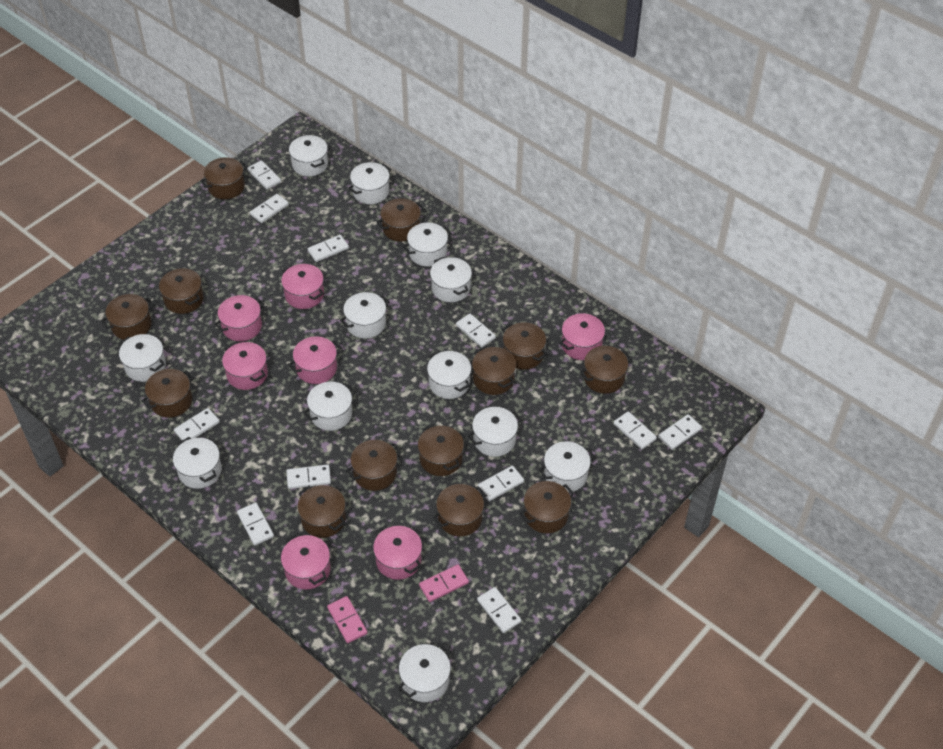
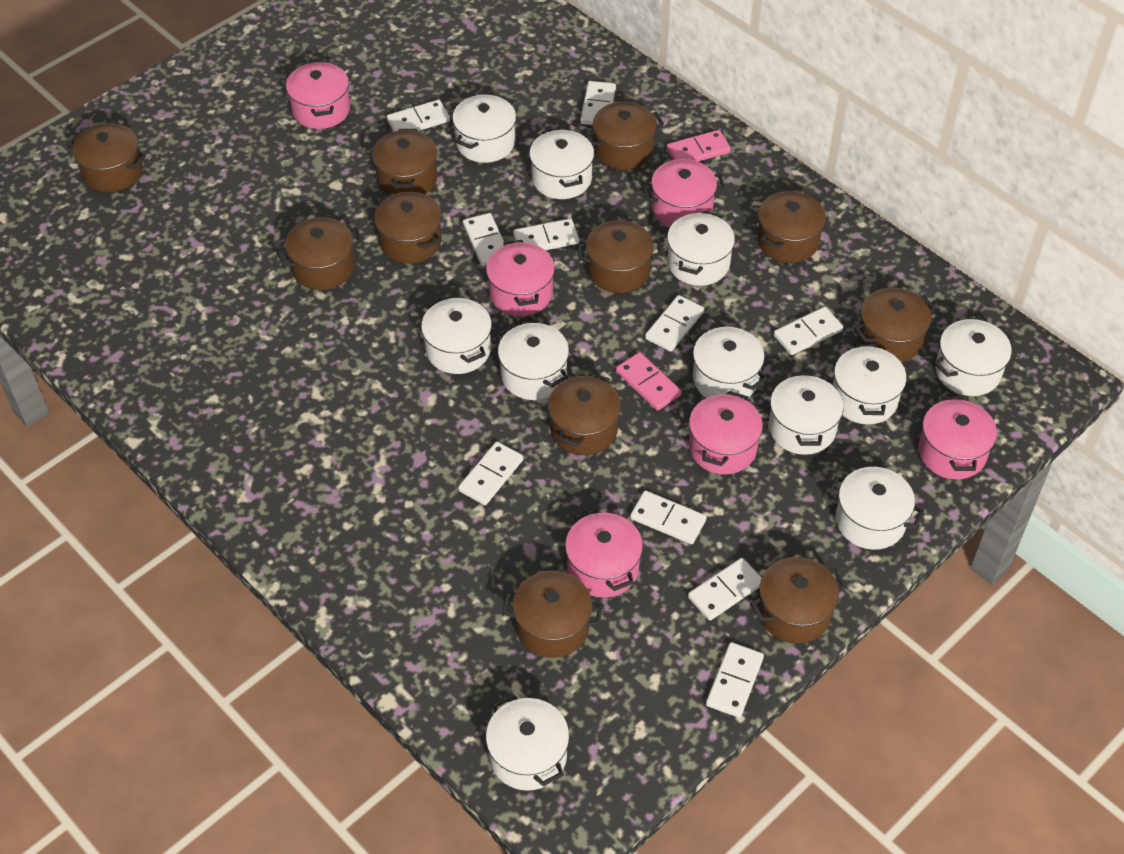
brown pot: 13 -> 11
pink pot: 7 -> 6
white domino: 11 -> 10
white pot: 12 -> 11

